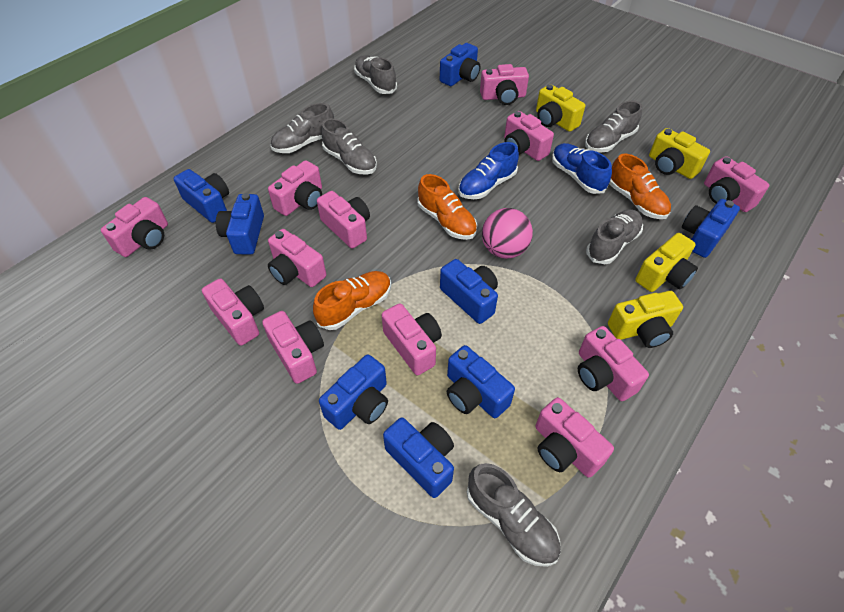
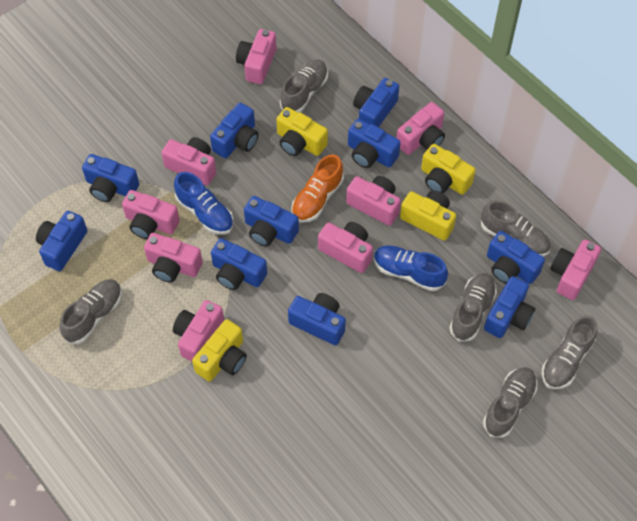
blue camera: 8 -> 10
orange shoe: 3 -> 1
pink ball: 1 -> 0
pink camera: 12 -> 9

